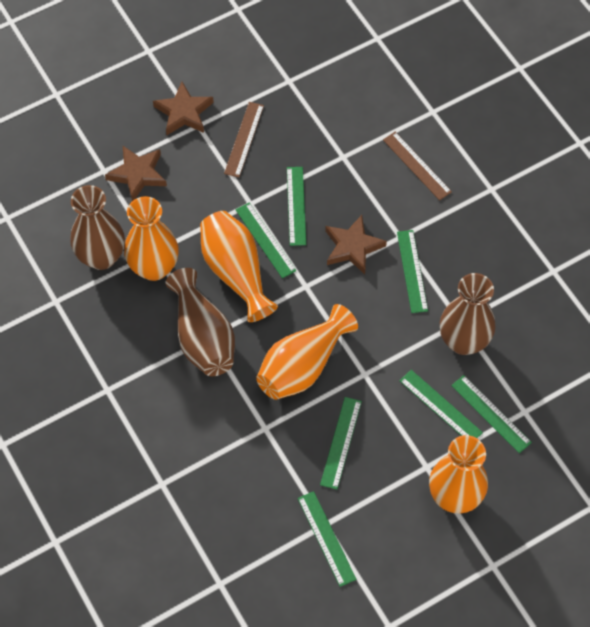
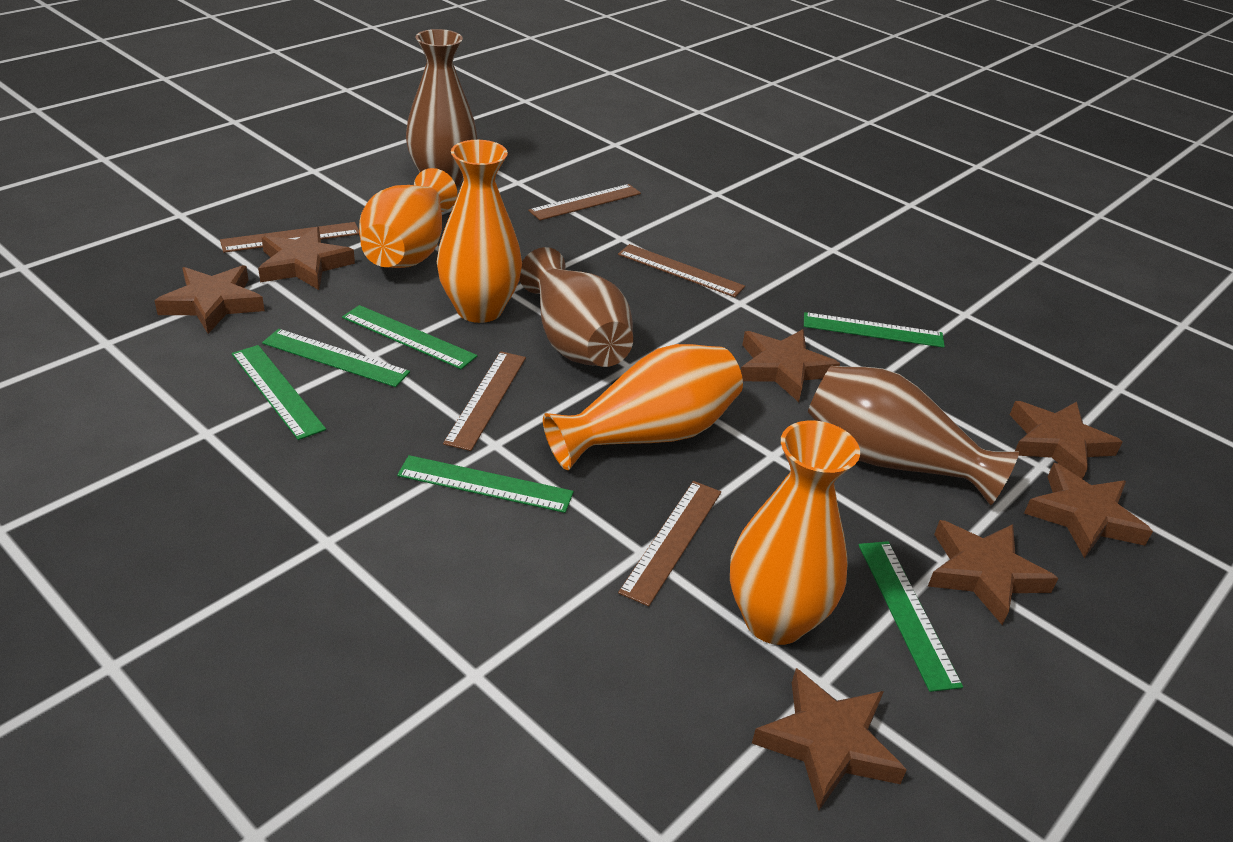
brown ruler: 2 -> 5
brown star: 3 -> 7
green ruler: 7 -> 6

